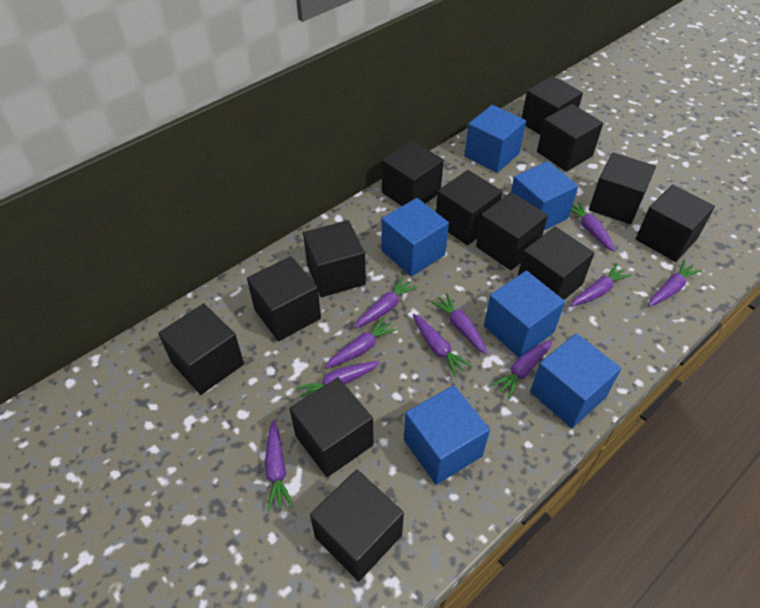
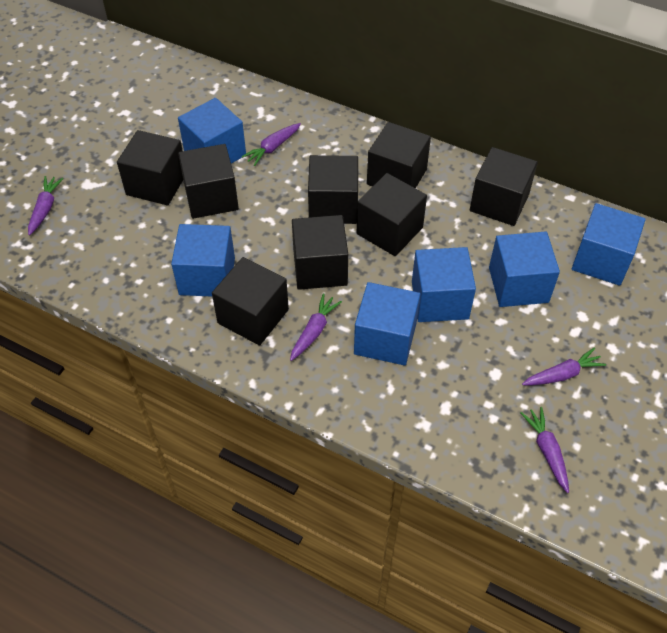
black cube: 13 -> 8
purple carrot: 10 -> 5

